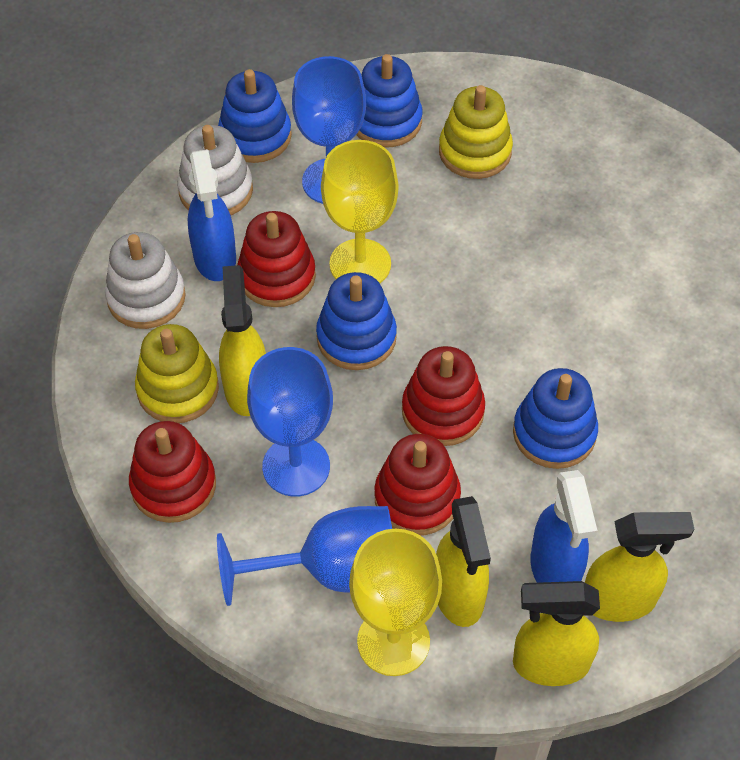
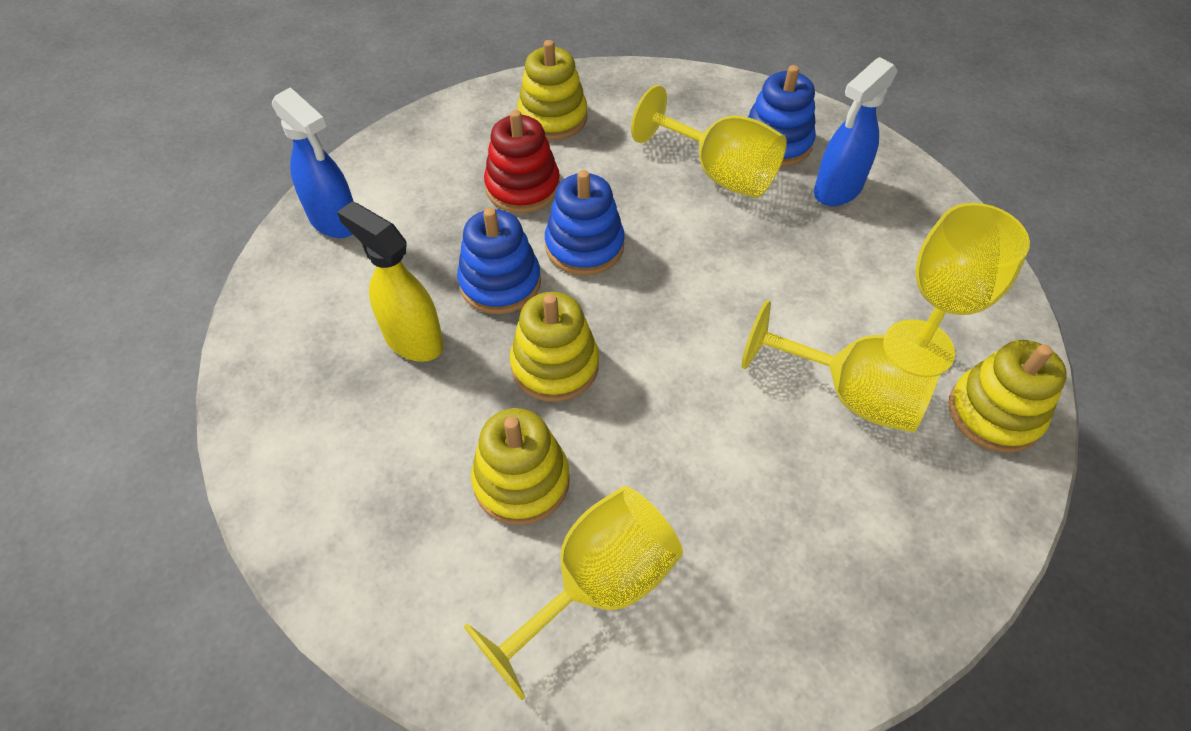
blue goblet: 3 -> 0
blue stacking toy: 4 -> 3
red stacking toy: 4 -> 1
white stacking toy: 2 -> 0
yellow goblet: 2 -> 4
yellow spray bottle: 4 -> 1
yellow stacking toy: 2 -> 4

